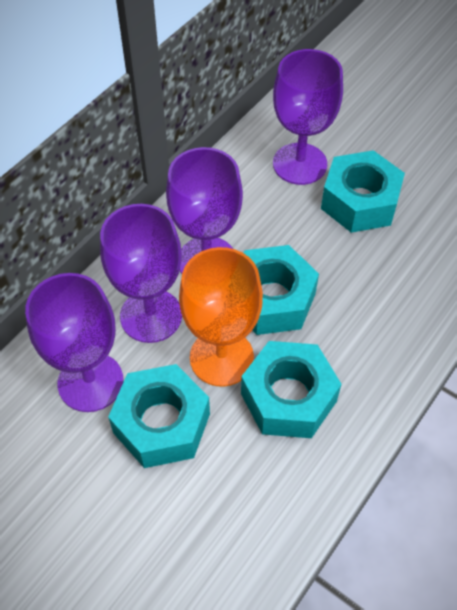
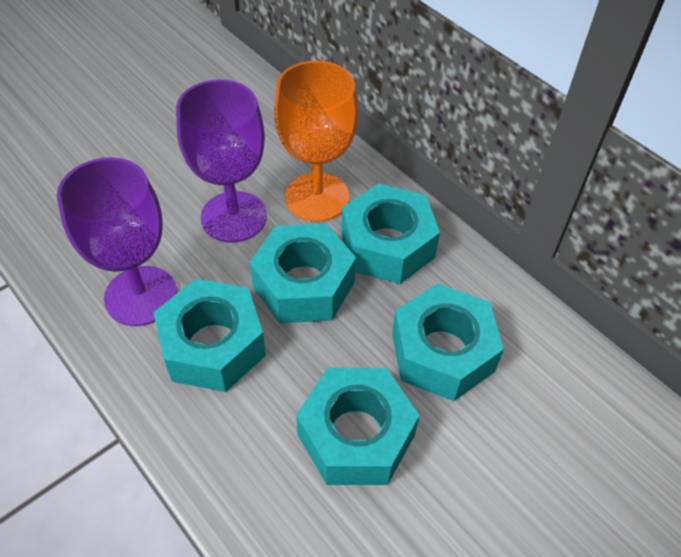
purple goblet: 4 -> 2
turquoise nut: 4 -> 5

